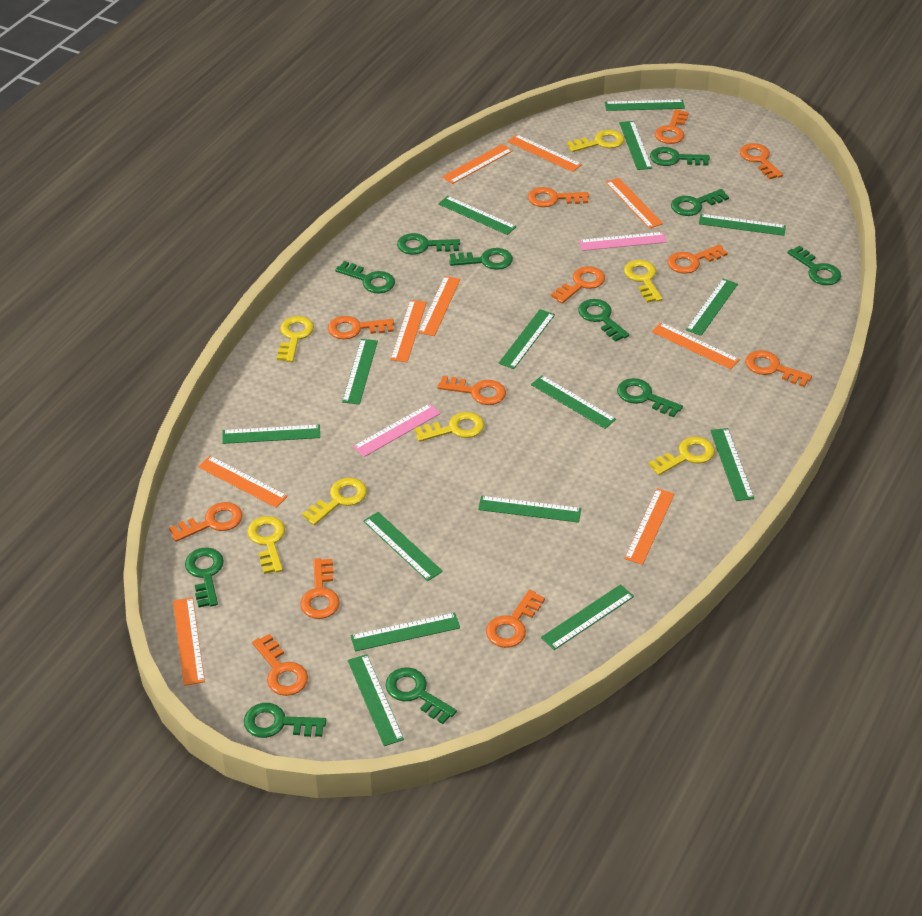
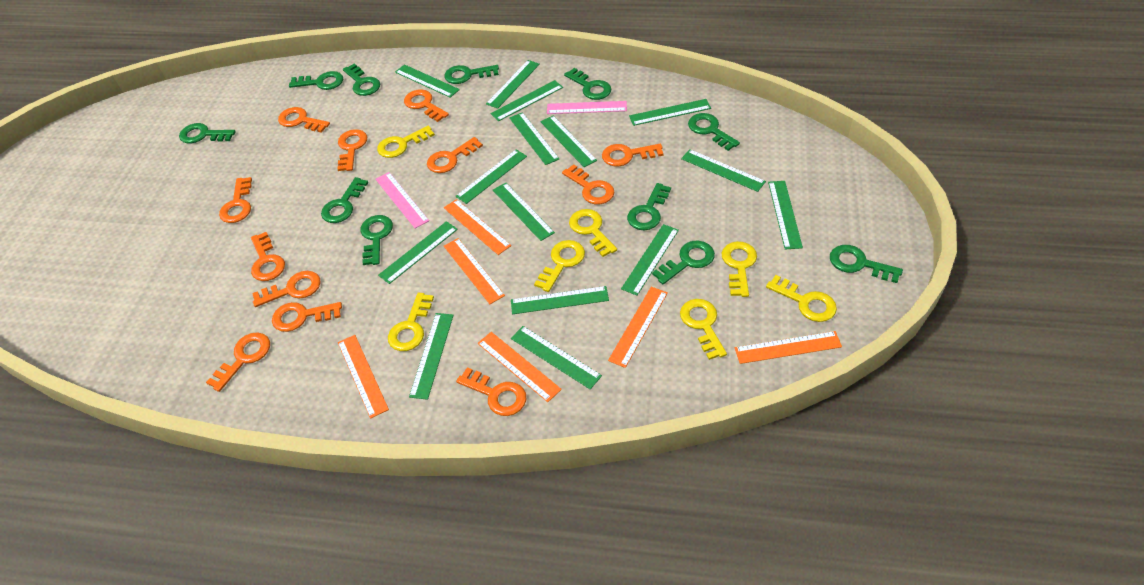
orange ruler: 9 -> 6

